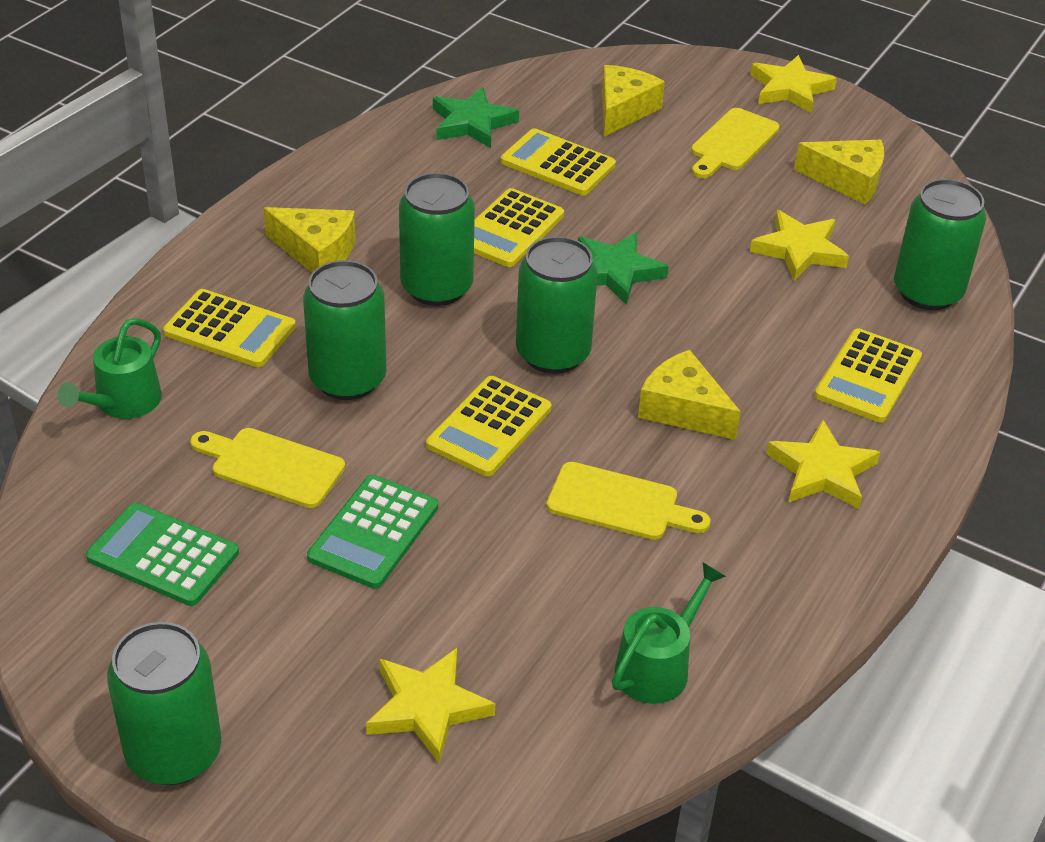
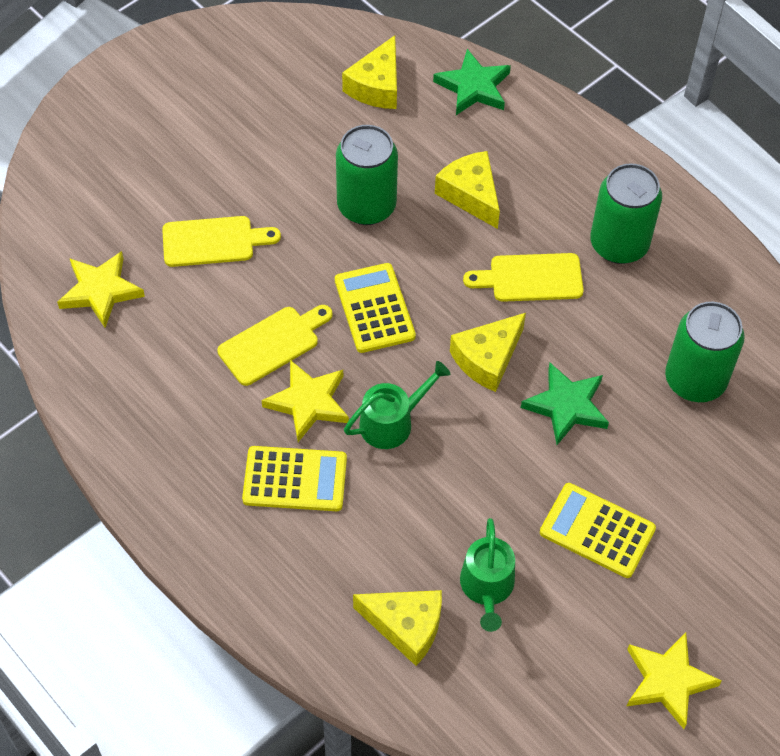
green calculator: 2 -> 0
green can: 5 -> 3
yellow calculator: 5 -> 3
yellow star: 4 -> 3

